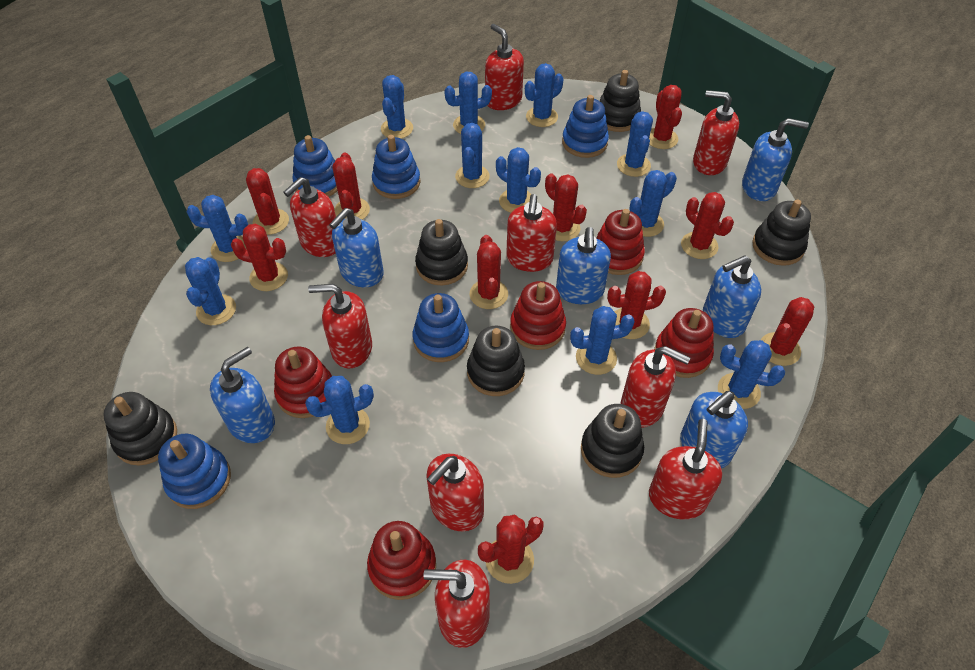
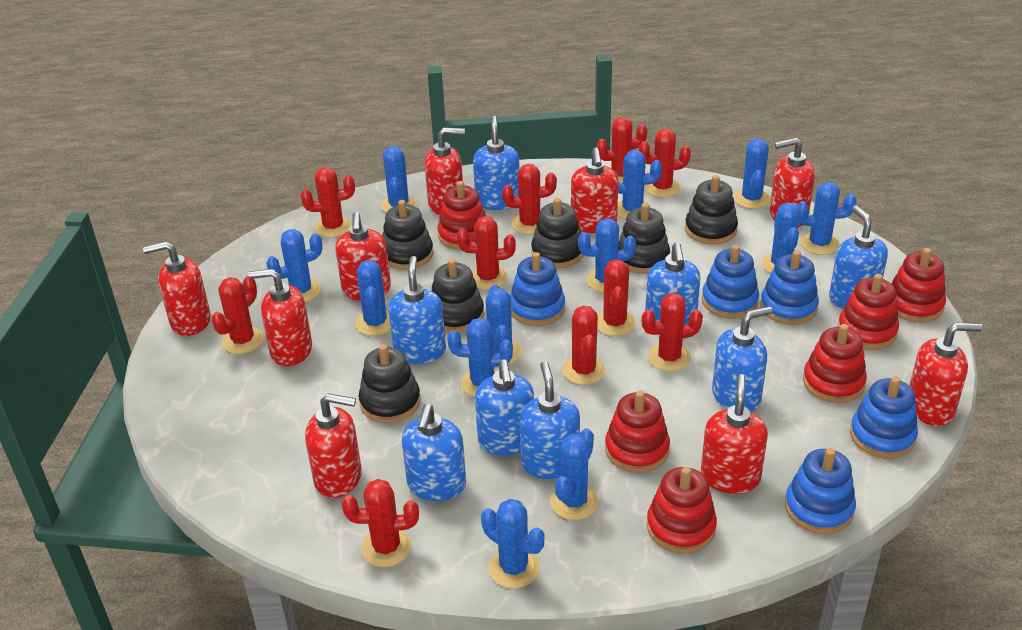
blue soap dispenser: 6 -> 8
red stacking toy: 5 -> 6

